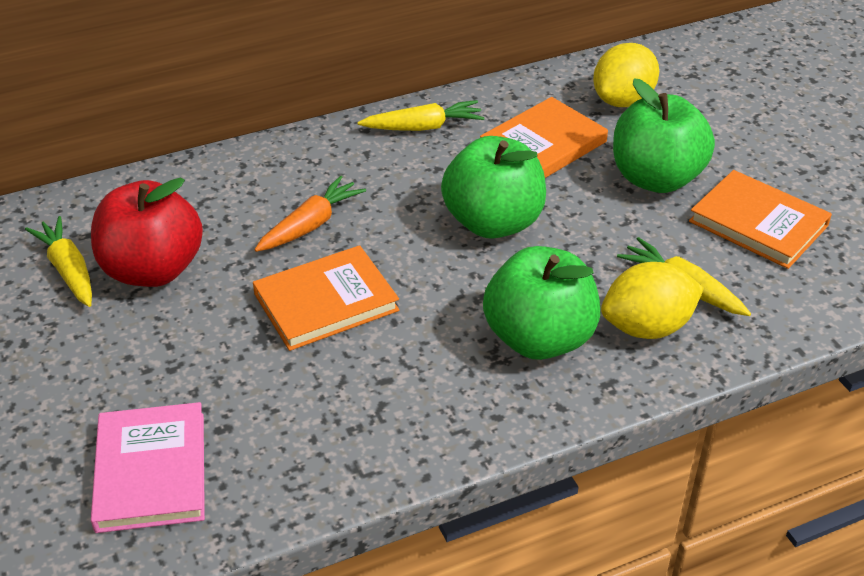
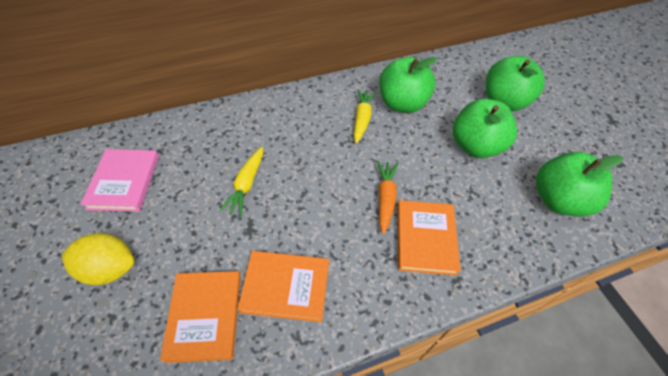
green apple: 3 -> 4
red apple: 1 -> 0
yellow carrot: 3 -> 2
yellow lemon: 2 -> 1

